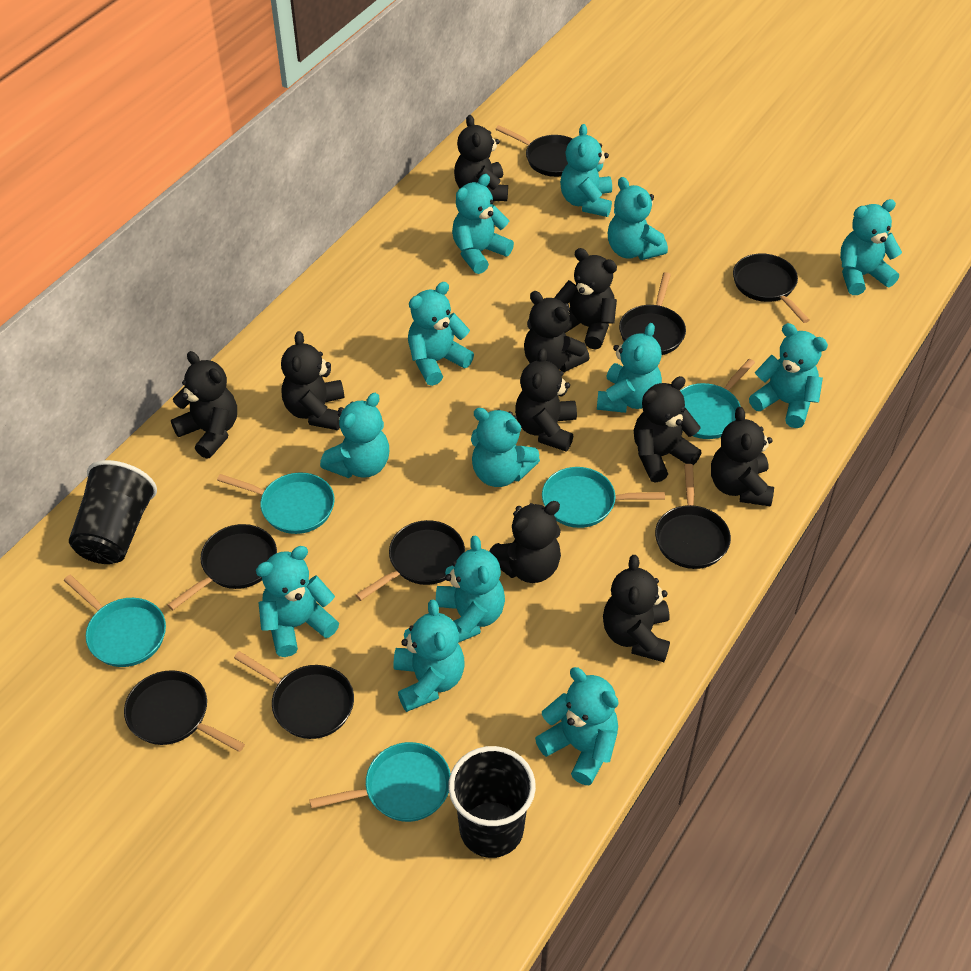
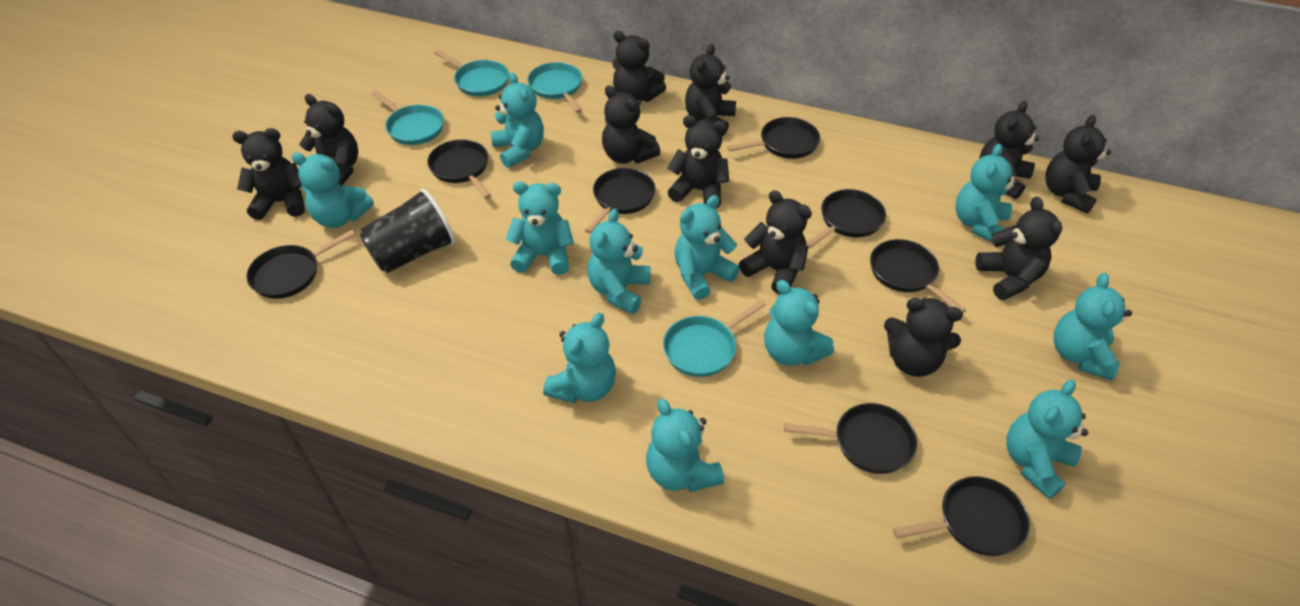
black cup: 2 -> 1
black teddy bear: 10 -> 11
turquoise pan: 5 -> 4
turquoise teddy bear: 13 -> 11

